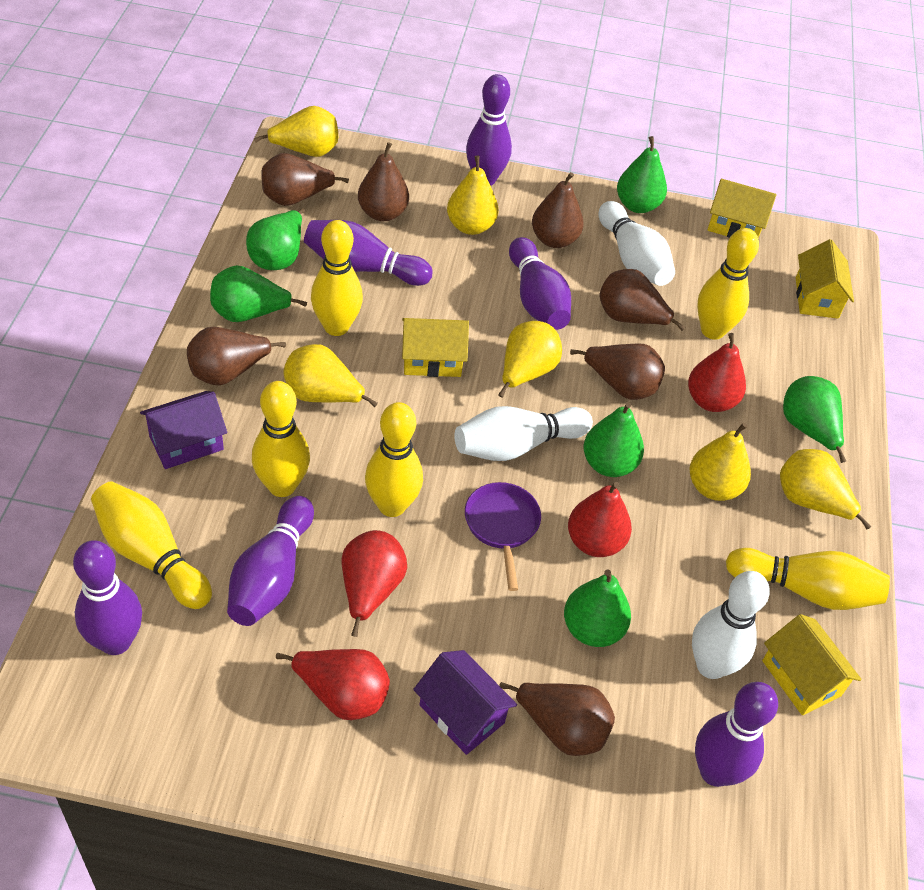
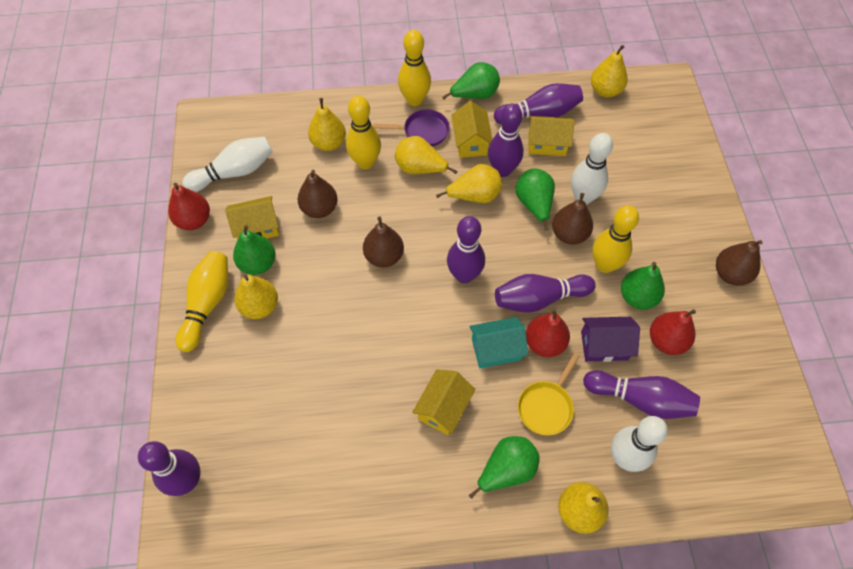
brown pear: 7 -> 4
green pear: 6 -> 5
purple house: 2 -> 1
red pear: 4 -> 3
turquoise house: 0 -> 1
yellow bowling pin: 6 -> 4
yellow pan: 0 -> 1

